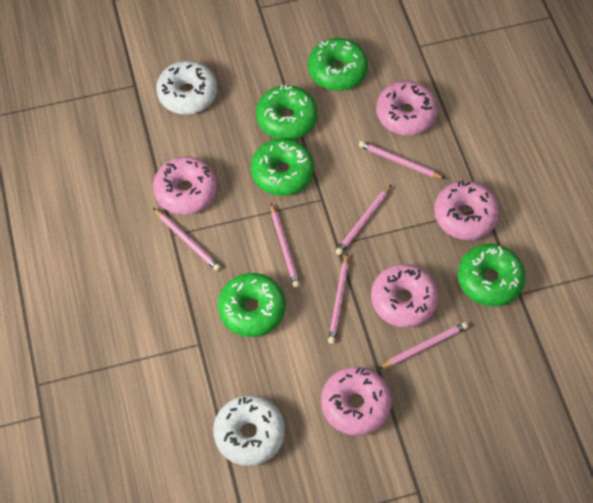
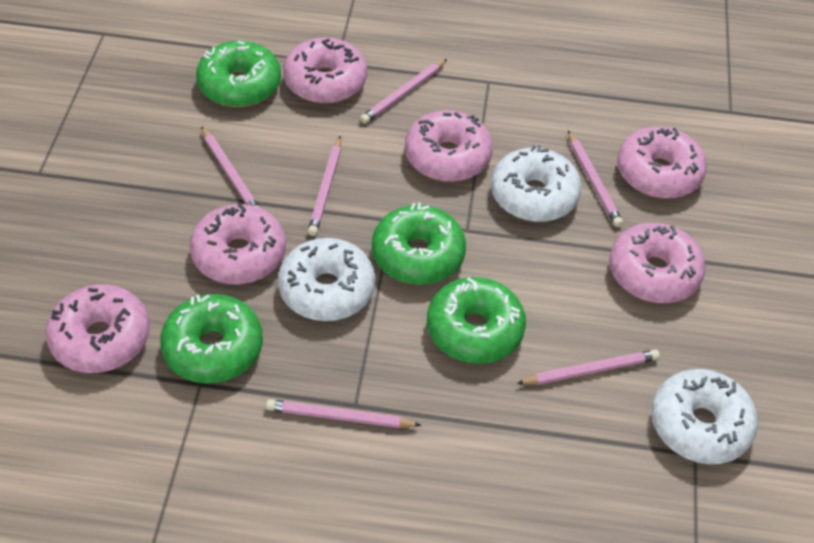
green donut: 5 -> 4
pink donut: 5 -> 6
white donut: 2 -> 3

